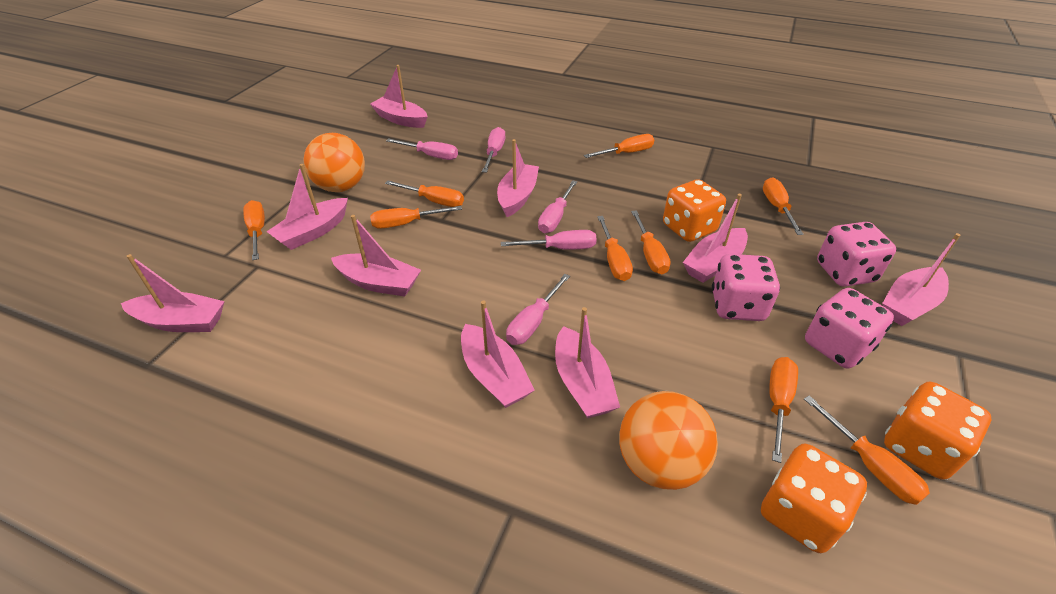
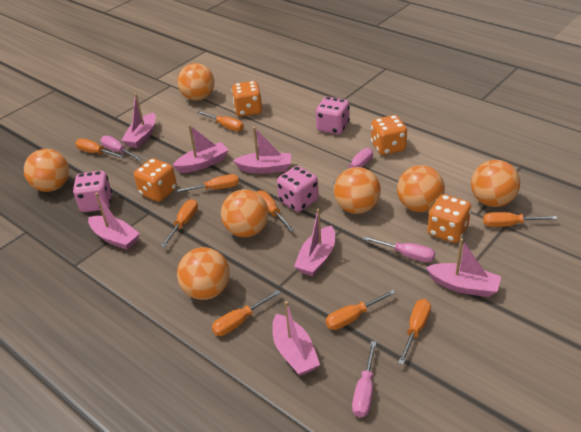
orange ball: 2 -> 7
orange dice: 3 -> 4
pink boat: 9 -> 7
pink screwdriver: 5 -> 4

